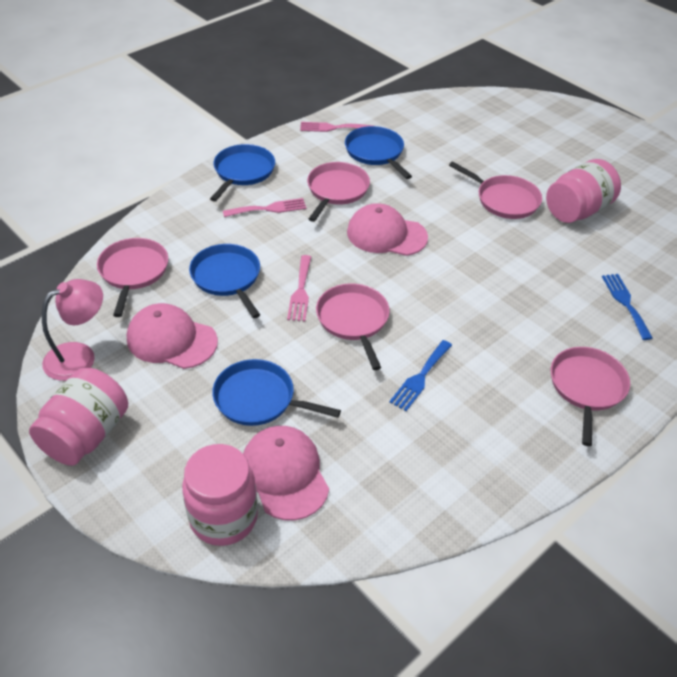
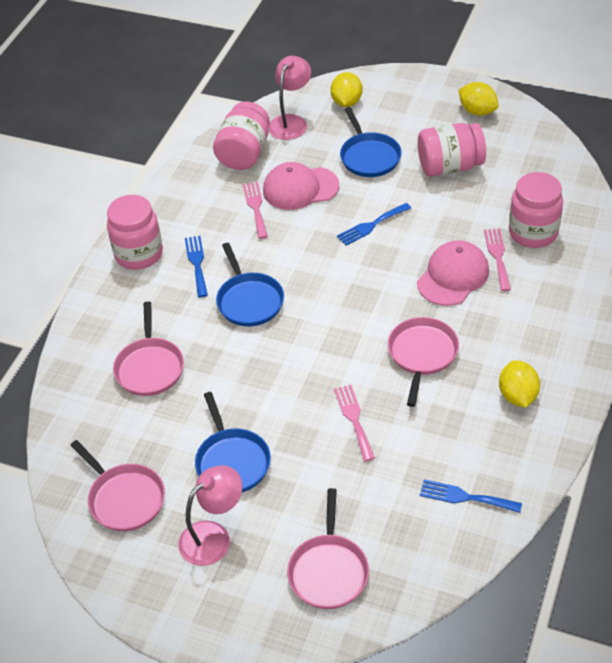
blue fork: 2 -> 3
blue pan: 4 -> 3
pink cap: 3 -> 2
pink jar: 3 -> 4
pink lamp: 1 -> 2
pink pan: 5 -> 4
yellow lemon: 0 -> 3

